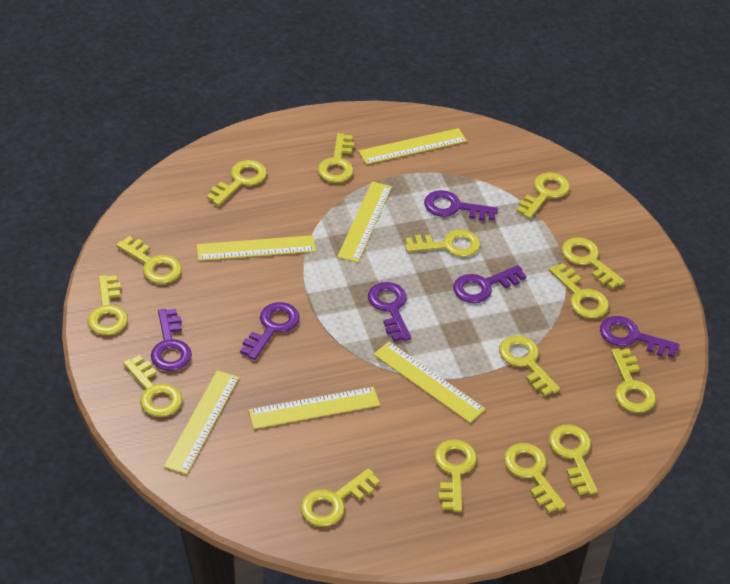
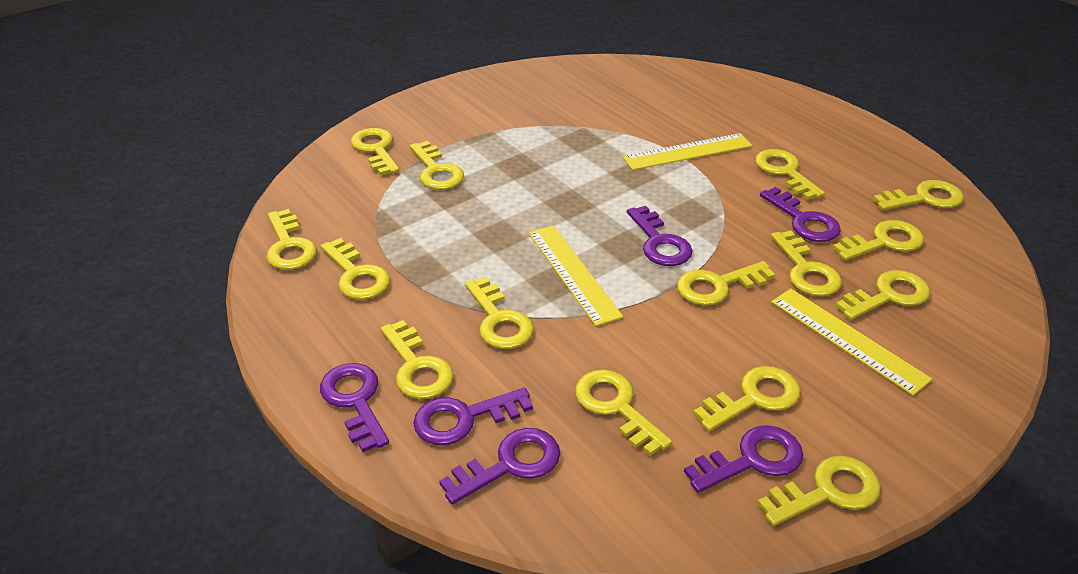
yellow ruler: 6 -> 3

